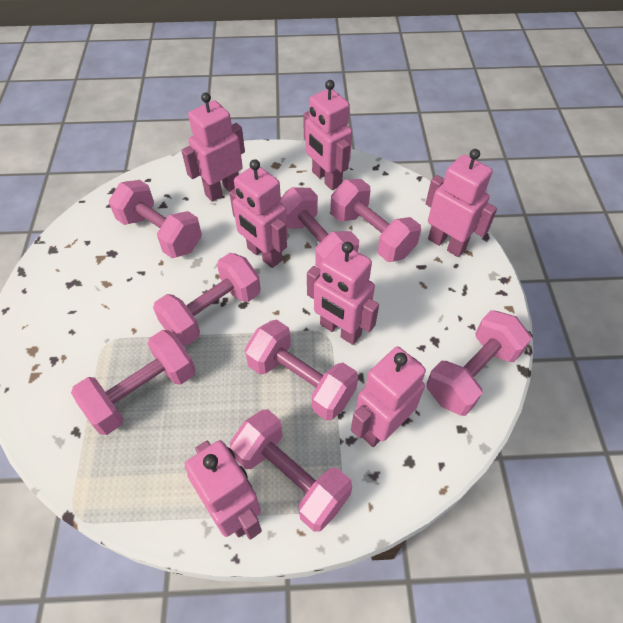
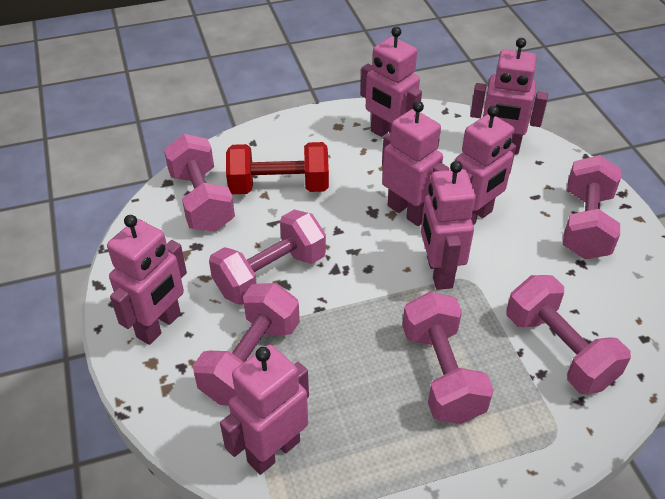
pink dumbbell: 8 -> 6
red dumbbell: 0 -> 1

